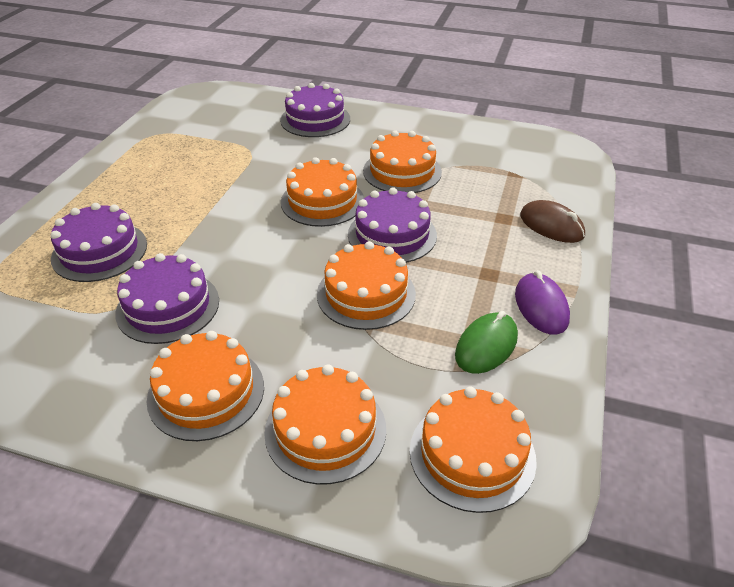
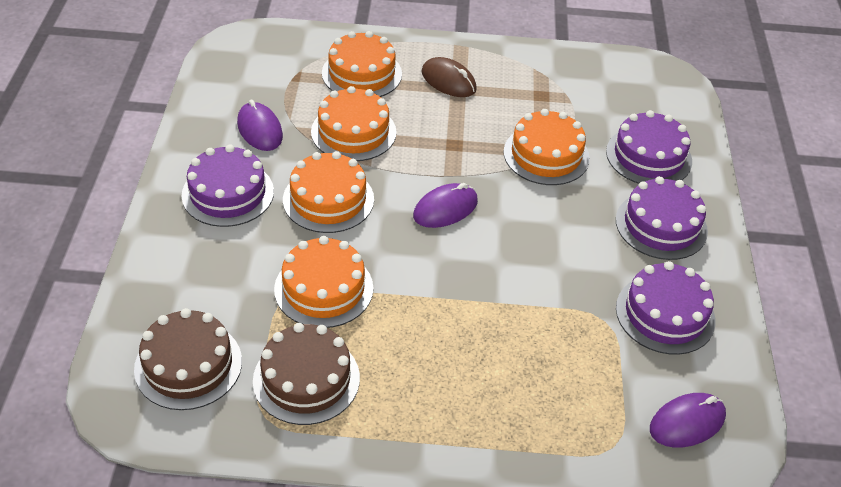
brown cake: 0 -> 2
green mouse: 1 -> 0
orange cake: 6 -> 5
purple mouse: 1 -> 3

